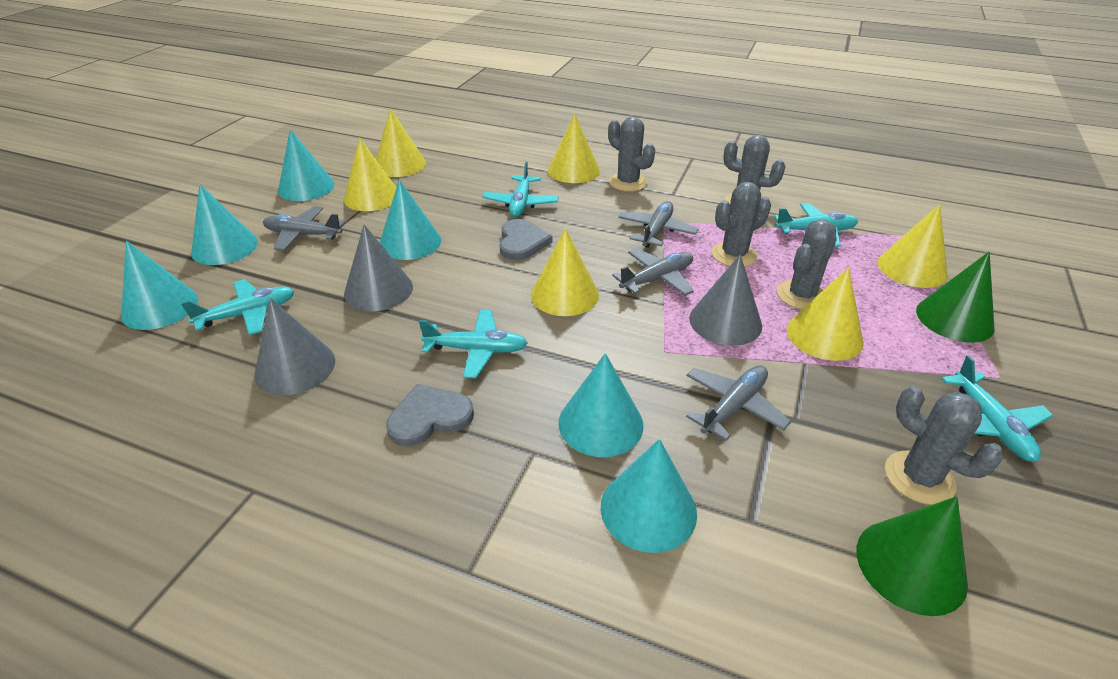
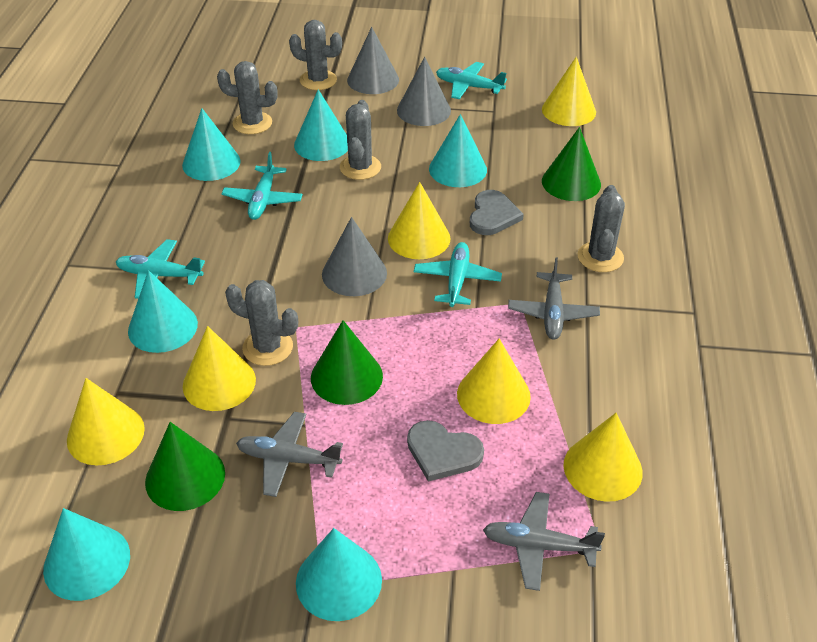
green cone: 2 -> 3
grey plane: 4 -> 3
turquoise plane: 5 -> 4

